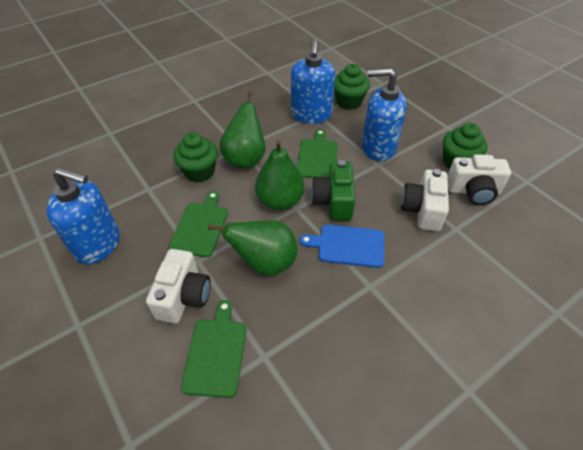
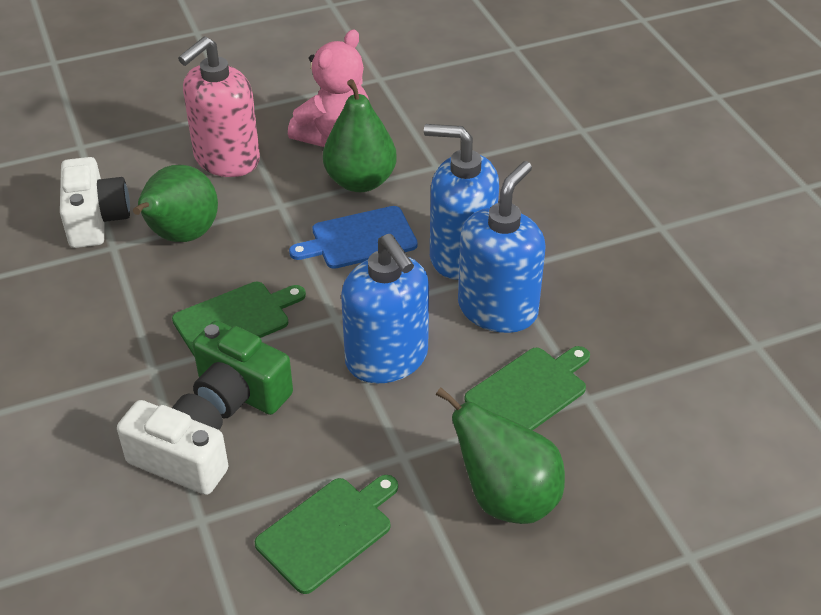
green cupcake: 3 -> 0
pink soap dispenser: 0 -> 1
pink teddy bear: 0 -> 1
white camera: 3 -> 2

